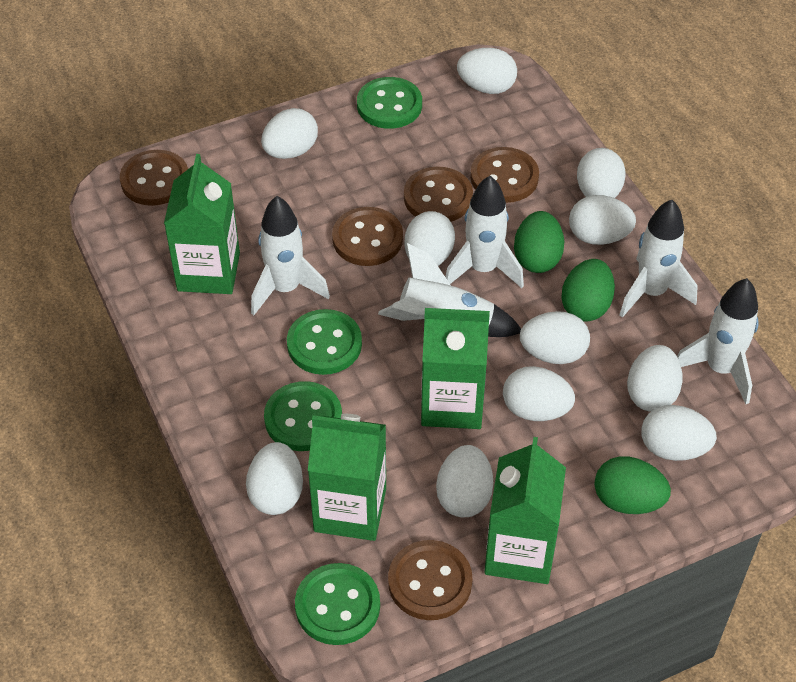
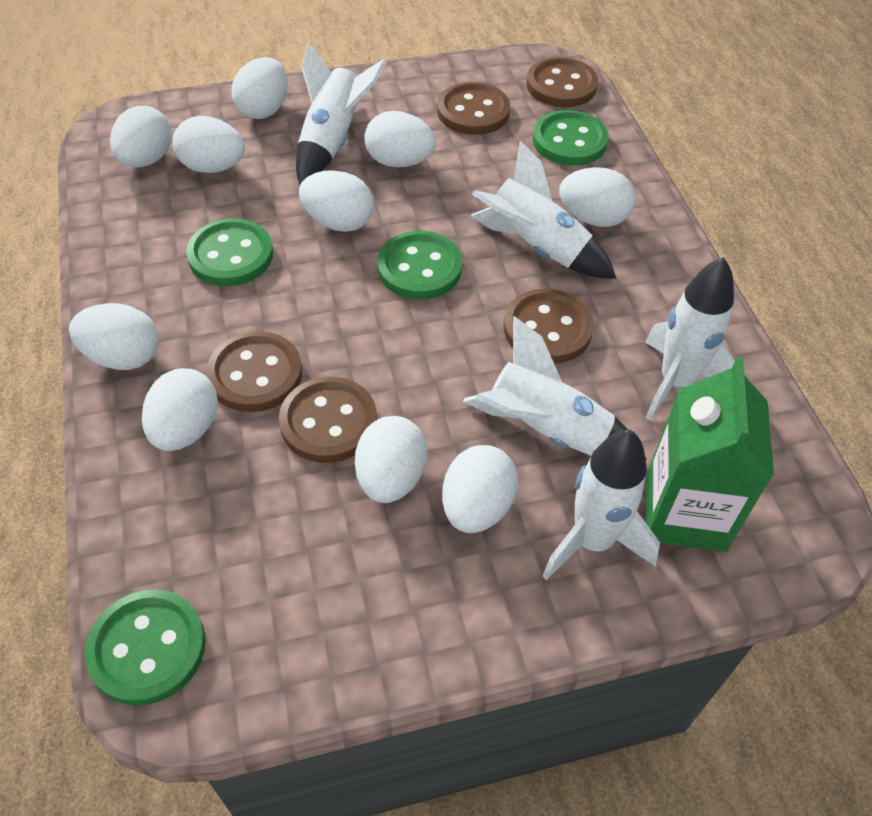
green carton: 4 -> 1
green egg: 3 -> 0
white egg: 11 -> 10

